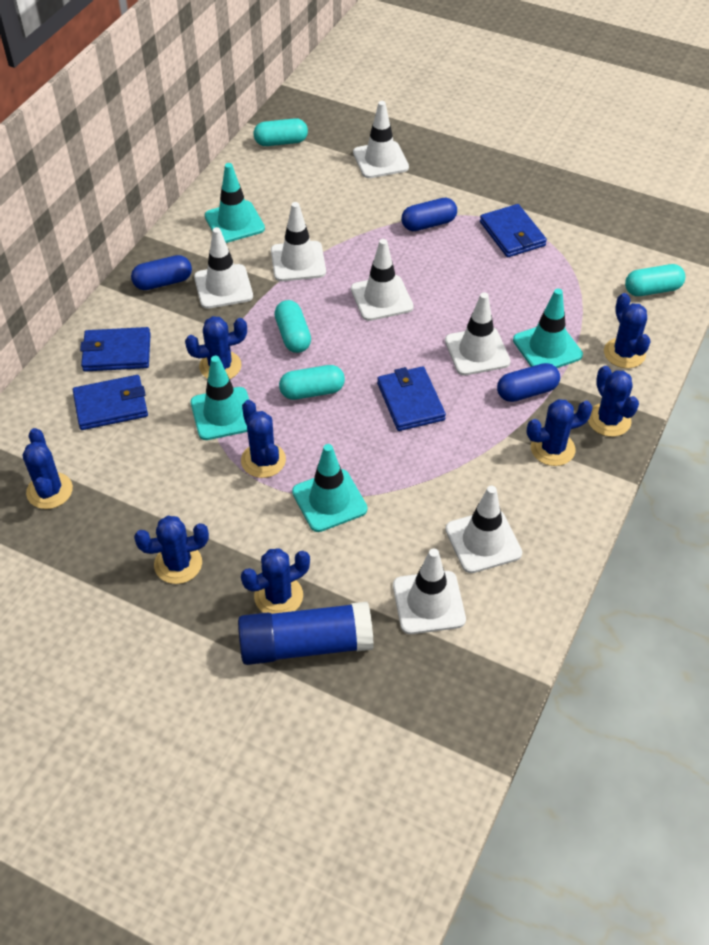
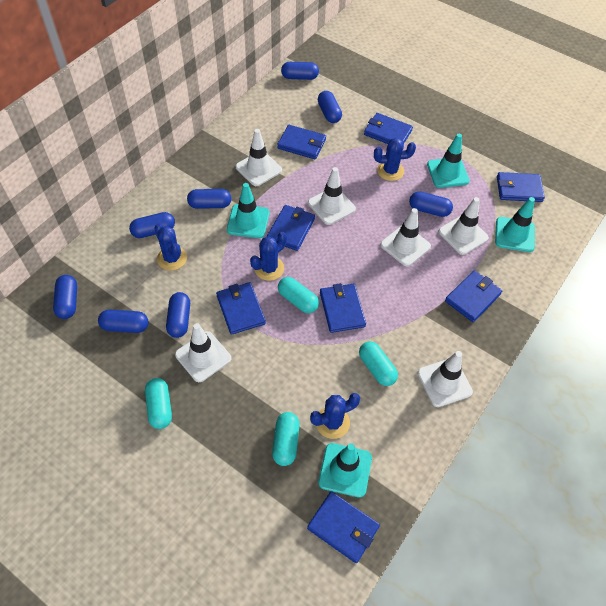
blue cactus: 8 -> 4
blue capsule: 3 -> 8
blue glue stick: 1 -> 0
blue wallet: 4 -> 8
white traffic cone: 7 -> 6

